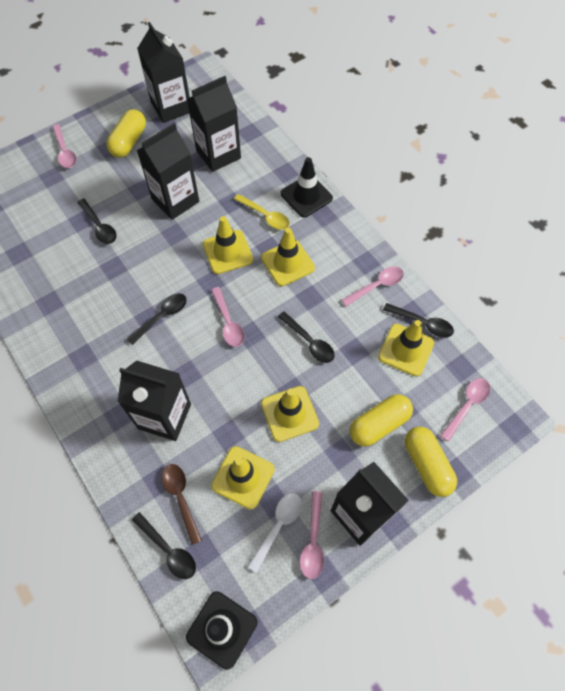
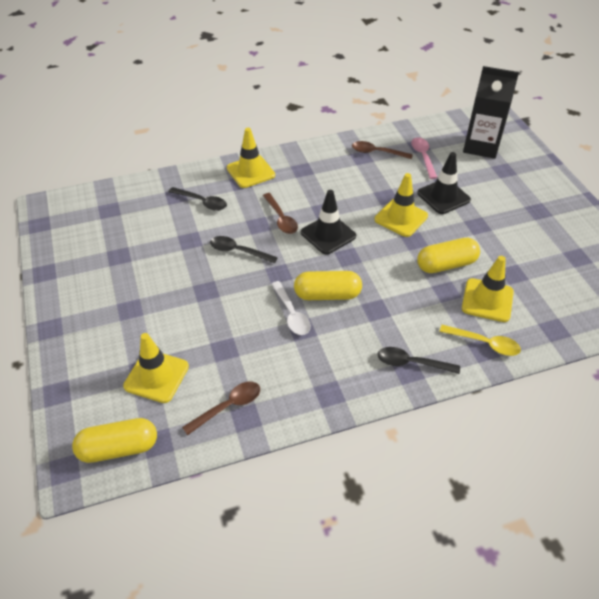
black carton: 5 -> 1
black spoon: 5 -> 3
brown spoon: 1 -> 3
pink spoon: 5 -> 1
yellow traffic cone: 5 -> 4

